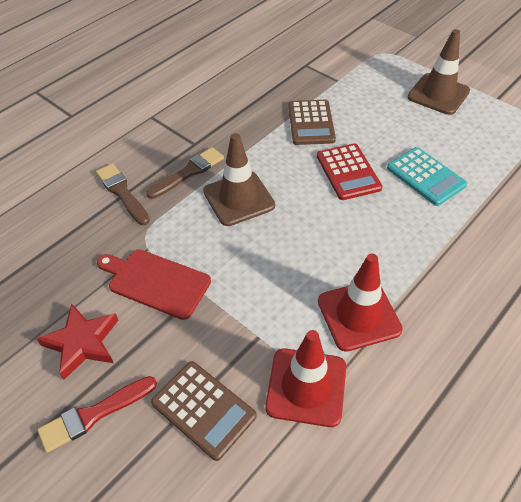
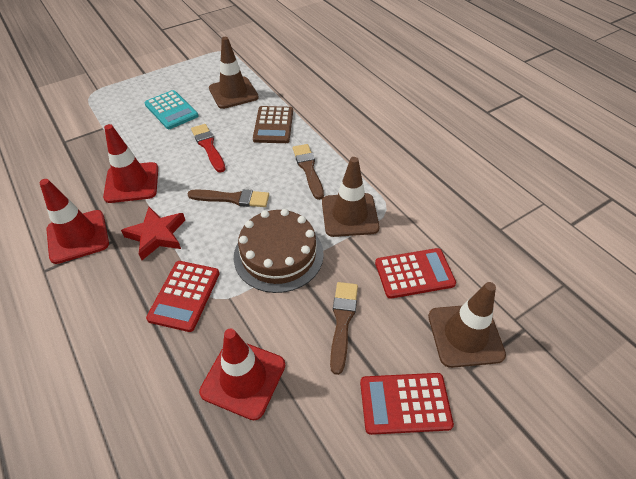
brown brush: 2 -> 3
brown cake: 0 -> 1
brown calculator: 2 -> 1
brown traffic cone: 2 -> 3
red calculator: 1 -> 3
red cutting board: 1 -> 0
red traffic cone: 2 -> 3

